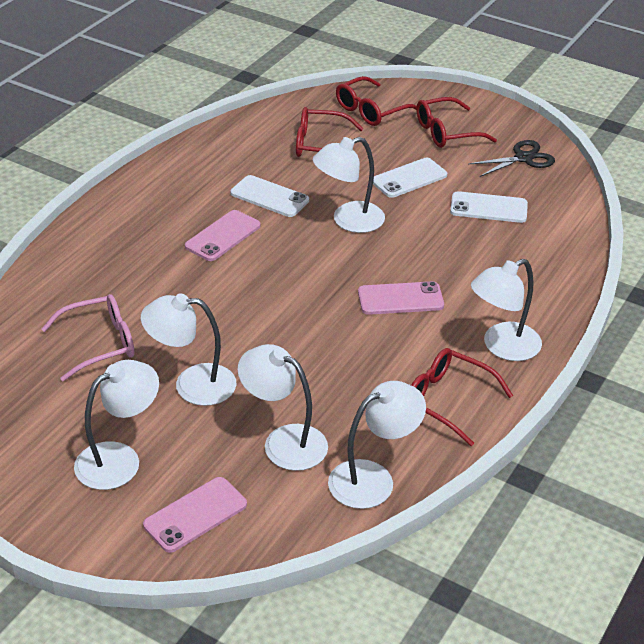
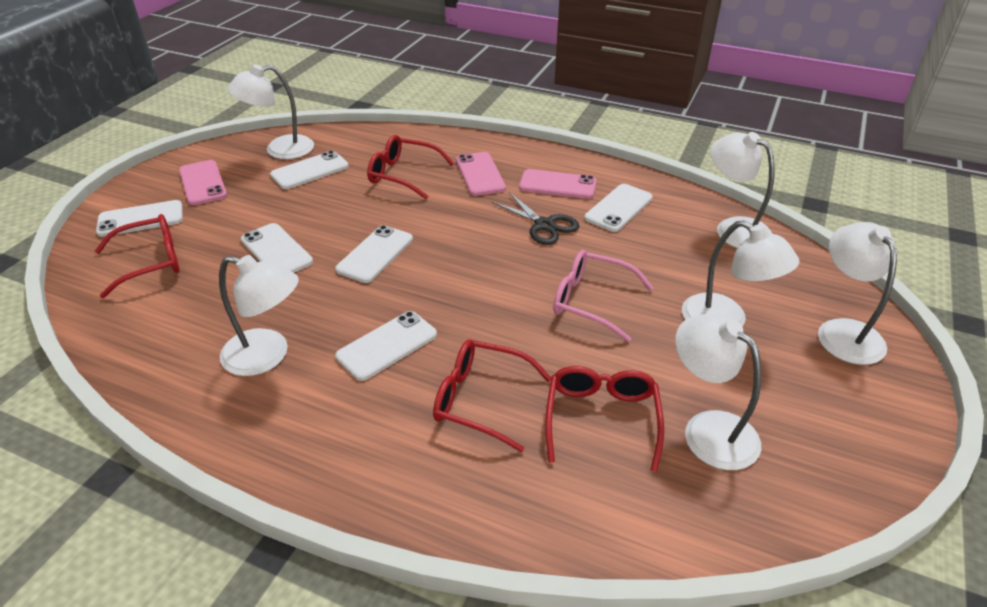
white phone: 3 -> 6

